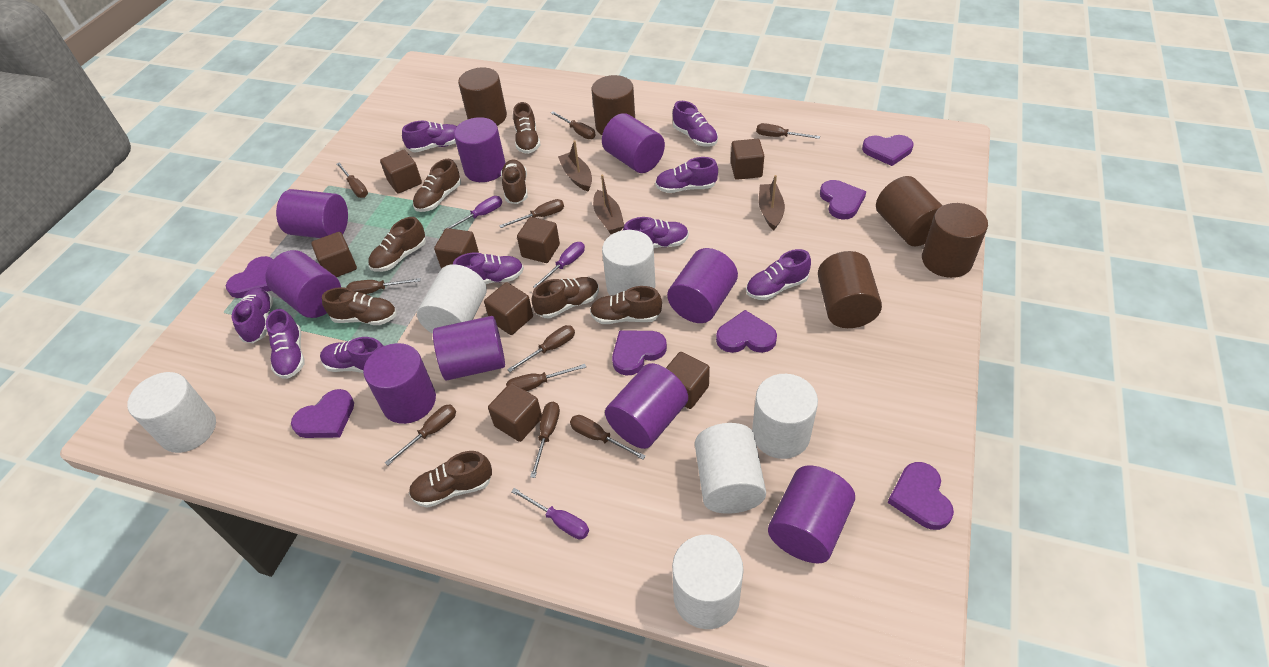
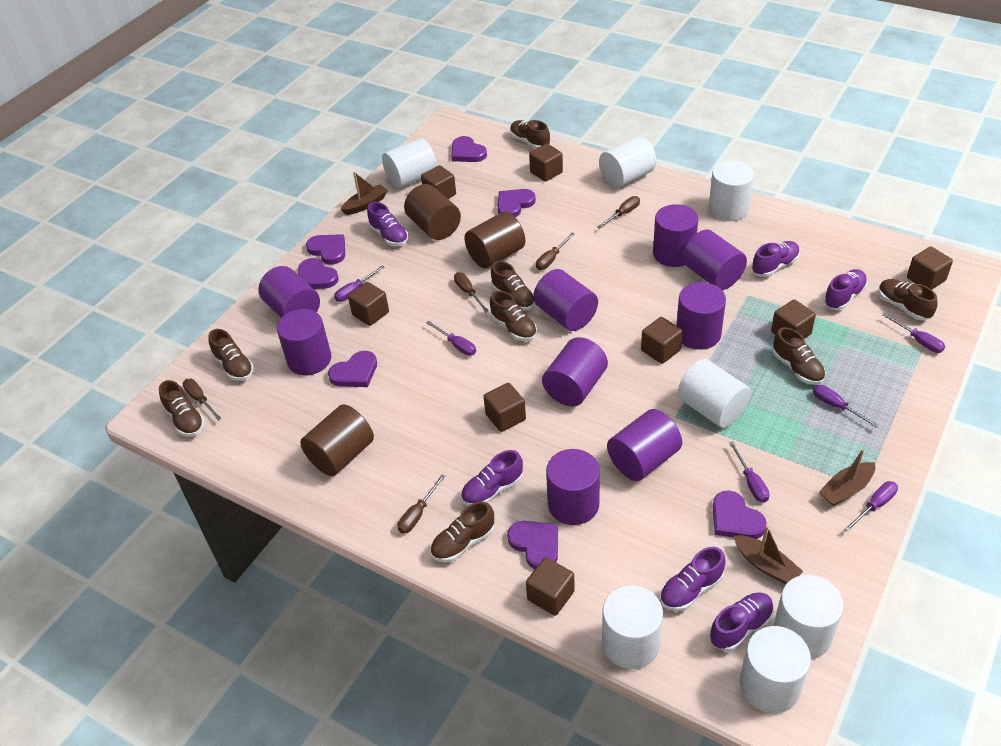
brown cylinder: 5 -> 3
brown screwdriver: 10 -> 5
purple screwdriver: 3 -> 6
purple shoe: 9 -> 6
white cylinder: 6 -> 7

